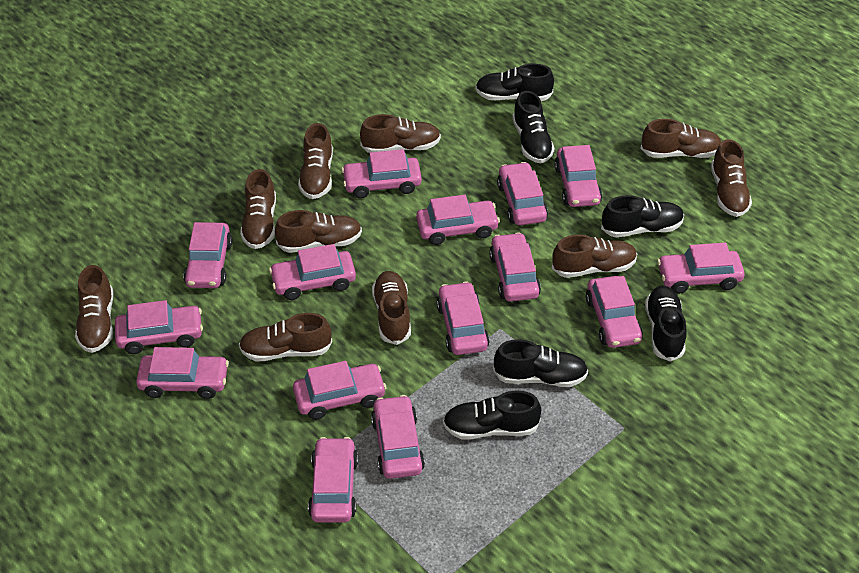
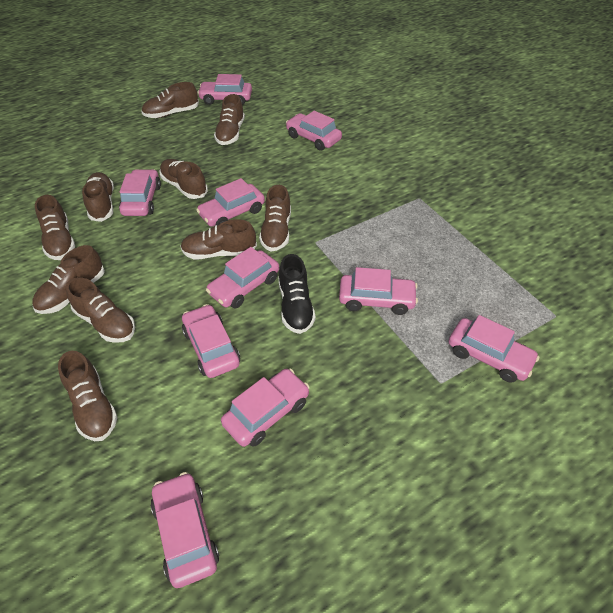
black shoe: 6 -> 1
pink car: 15 -> 10

